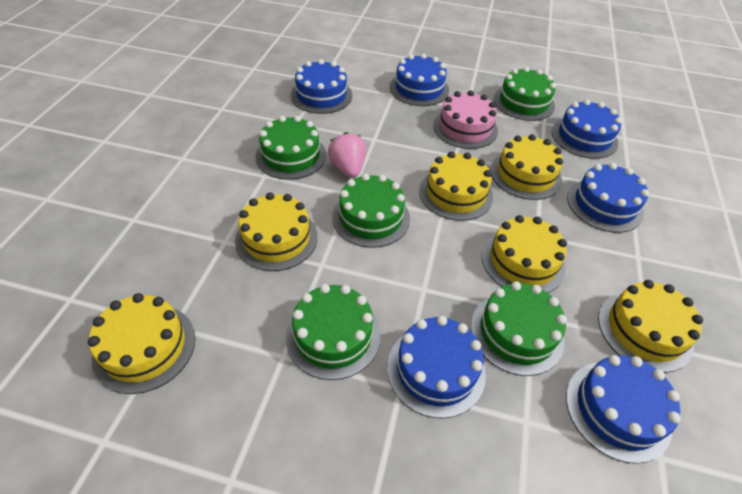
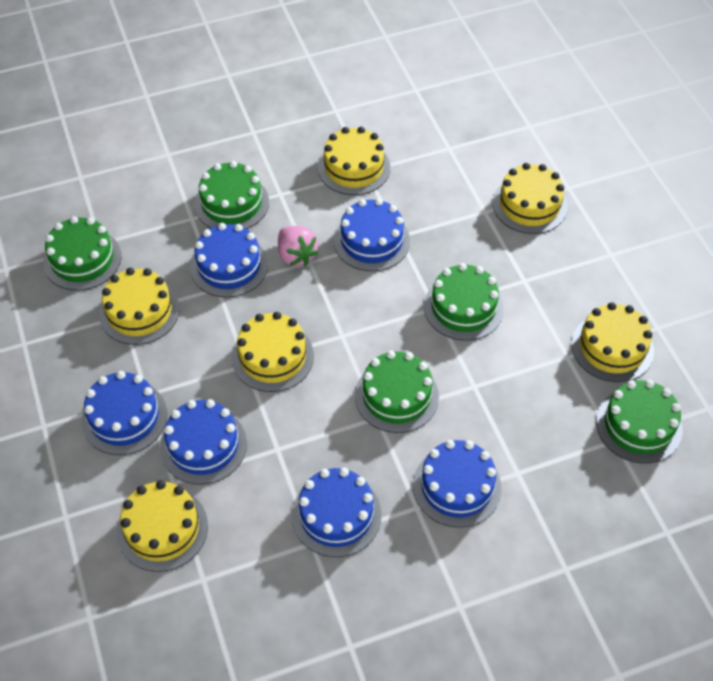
pink cake: 1 -> 0

